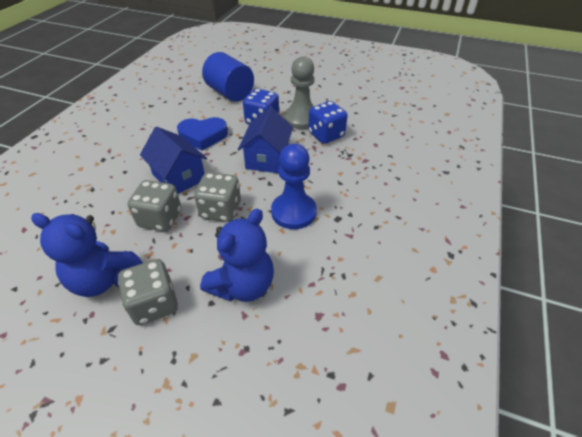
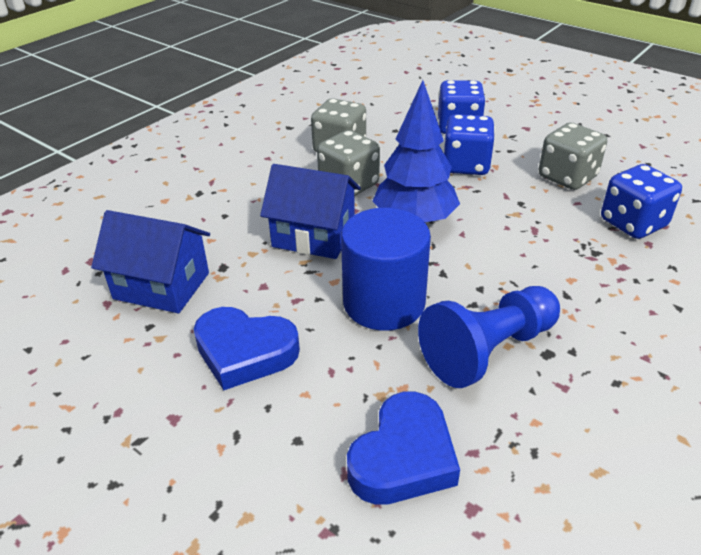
blue dice: 2 -> 3
blue heart: 1 -> 2
blue teddy bear: 2 -> 0
blue tree: 0 -> 1
grey pawn: 1 -> 0

